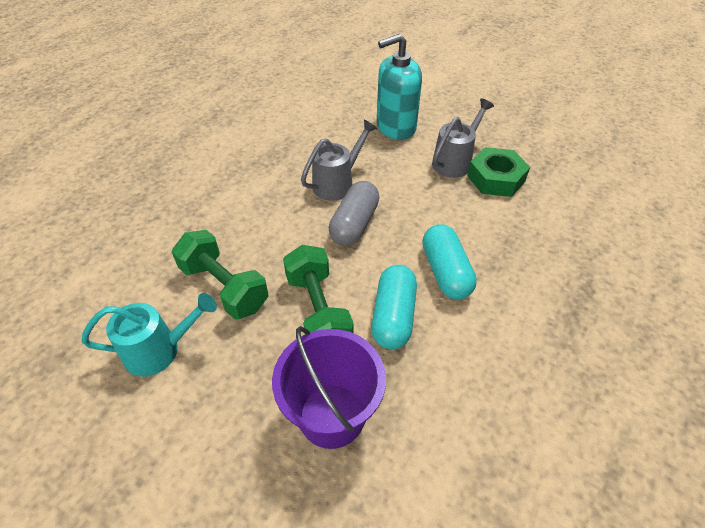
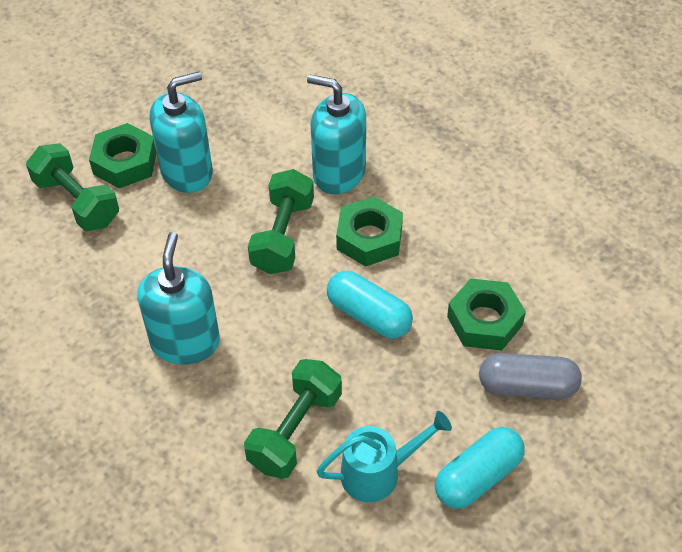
green dumbbell: 2 -> 3
green nut: 1 -> 3
grey watering can: 2 -> 0
purple bucket: 1 -> 0
turquoise soap dispenser: 1 -> 3

